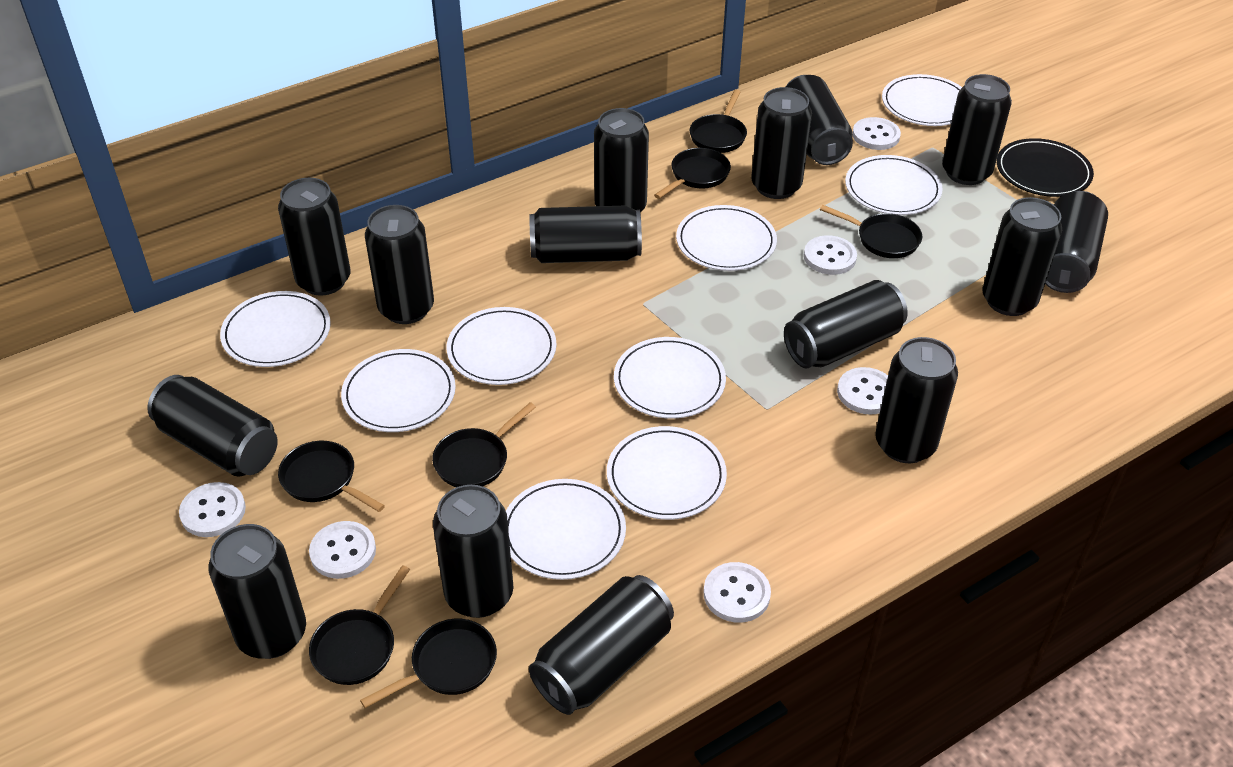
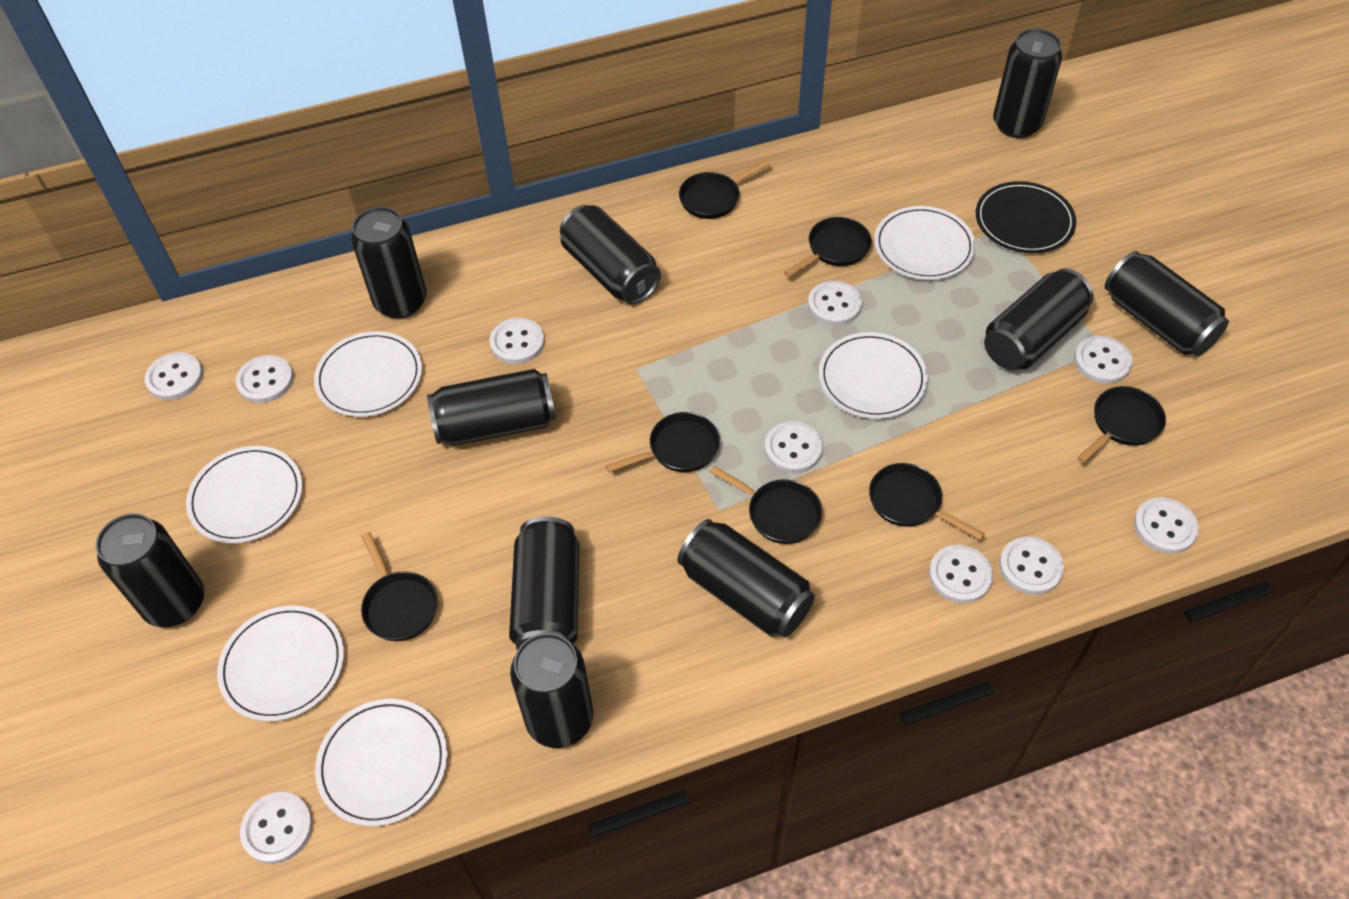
black can: 15 -> 10
white button: 6 -> 10
white plate: 9 -> 6

